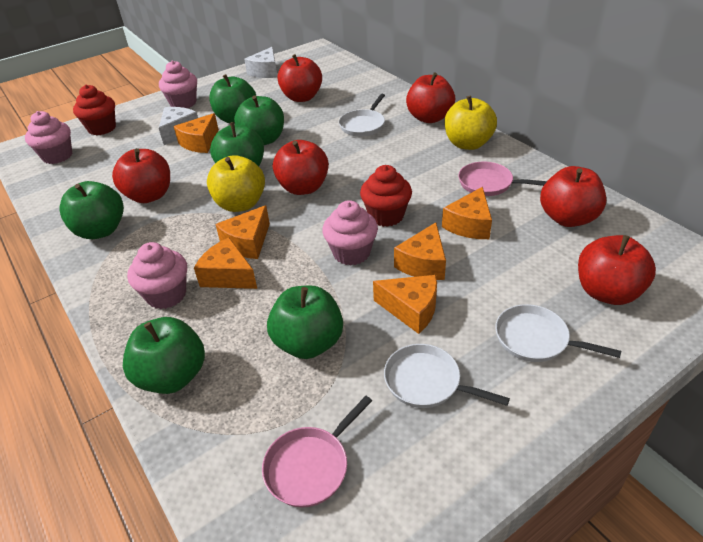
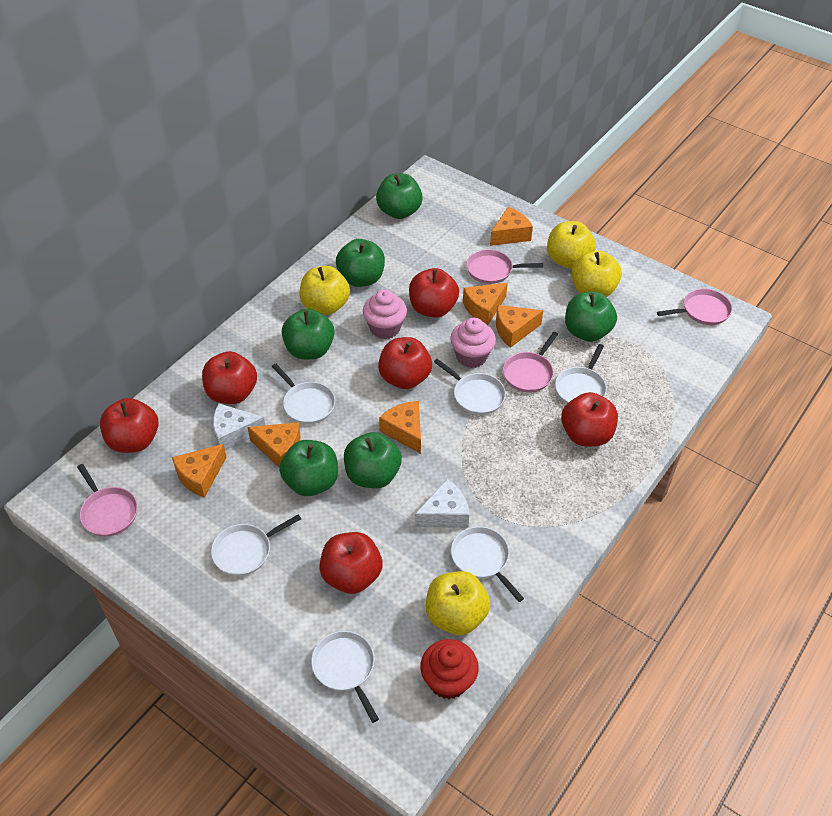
pink cupcake: 4 -> 2
pink pan: 2 -> 4
red cupcake: 2 -> 1
white pan: 3 -> 6
yellow apple: 2 -> 4

